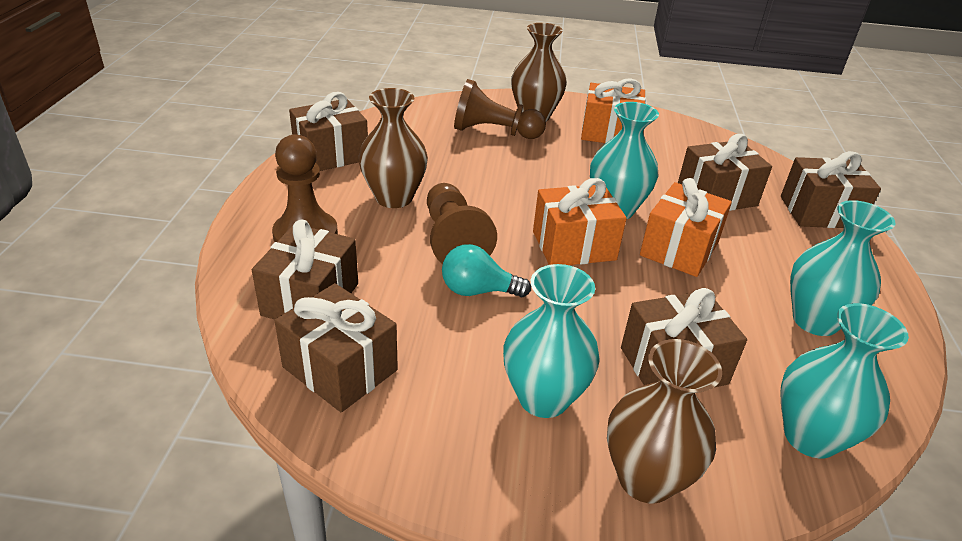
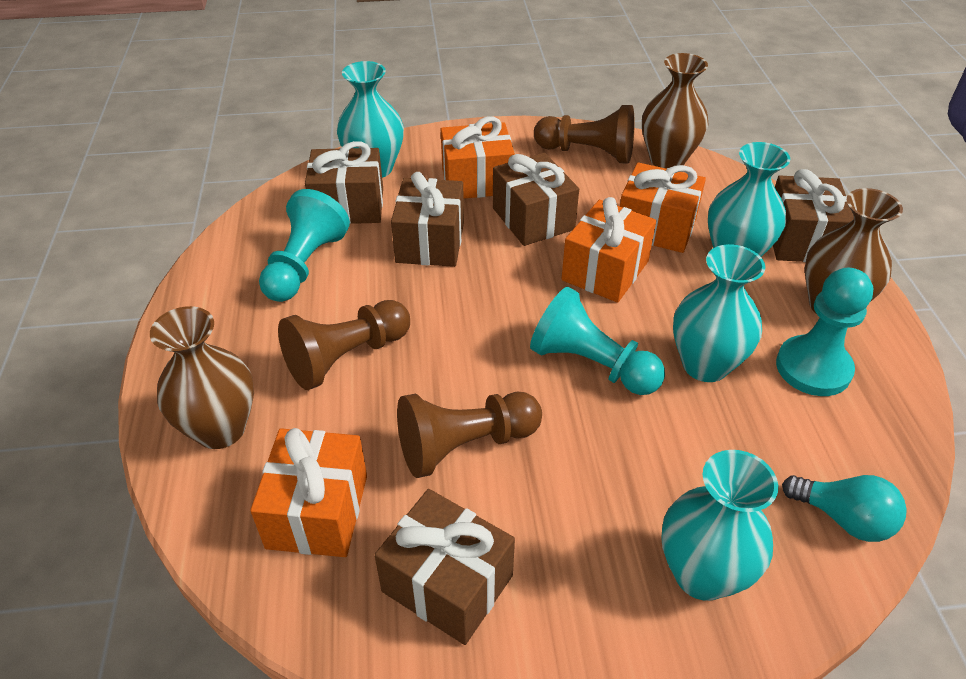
brown gift: 6 -> 5
orange gift: 3 -> 4
turquoise pawn: 0 -> 3

